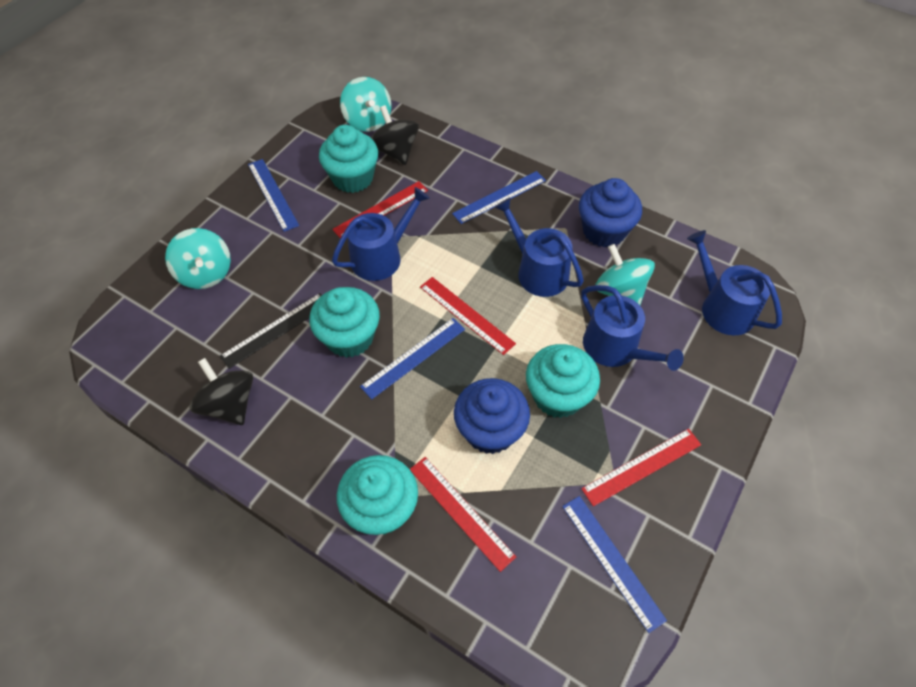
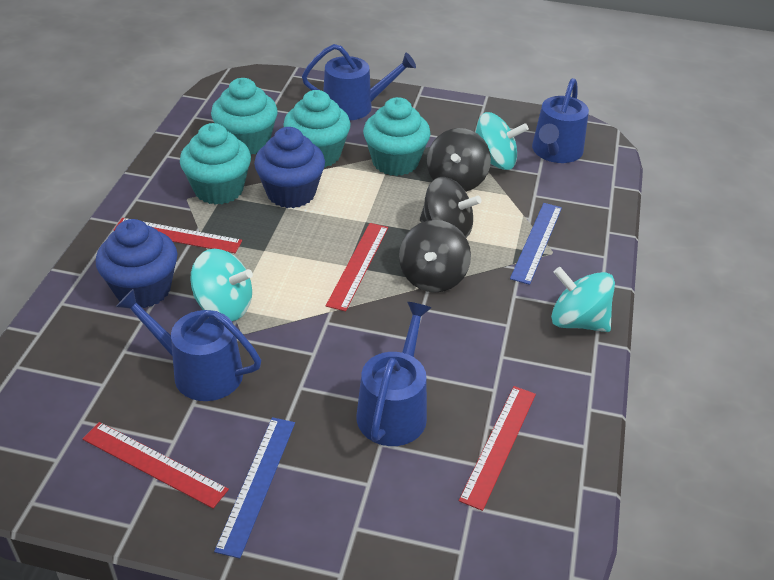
black ruler: 1 -> 0
black spinning top: 2 -> 3
blue ruler: 4 -> 2

